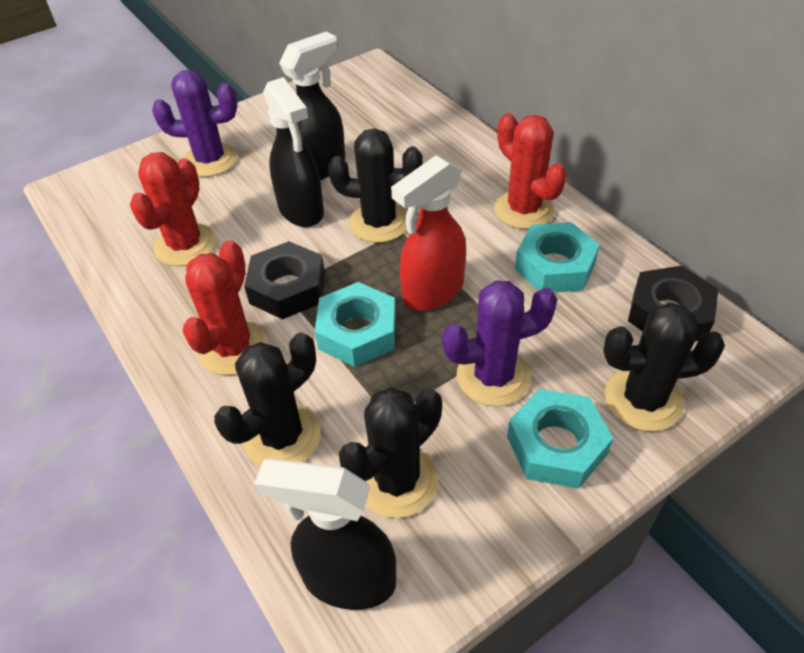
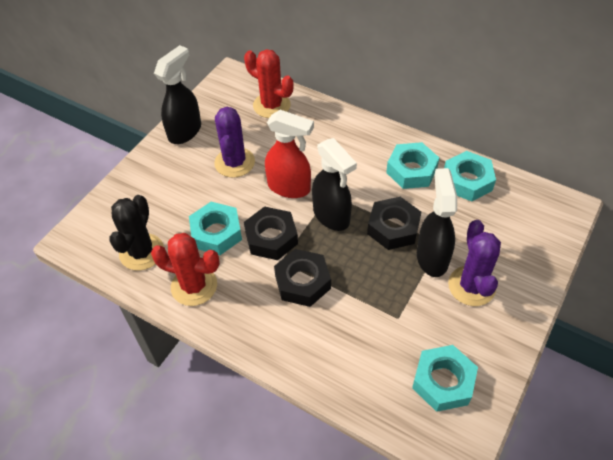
black cactus: 4 -> 1
black nut: 2 -> 3
red cactus: 3 -> 2
turquoise nut: 3 -> 4

